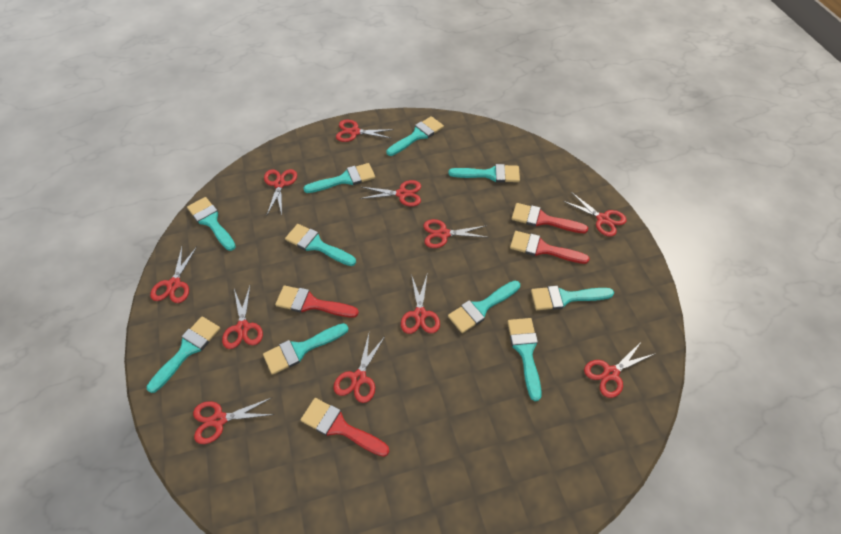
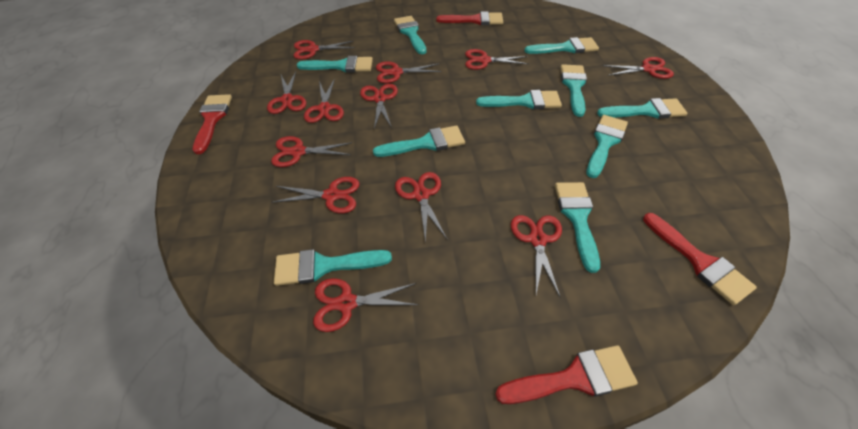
red scissors: 11 -> 12

